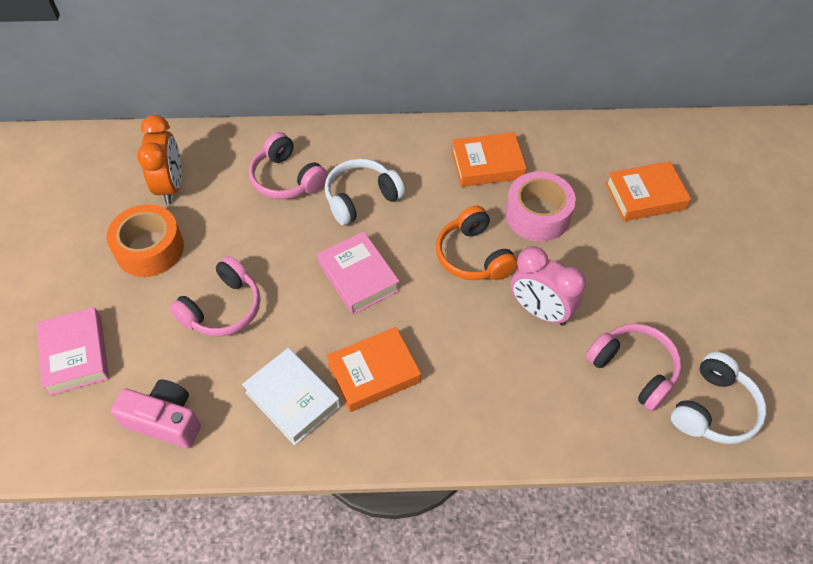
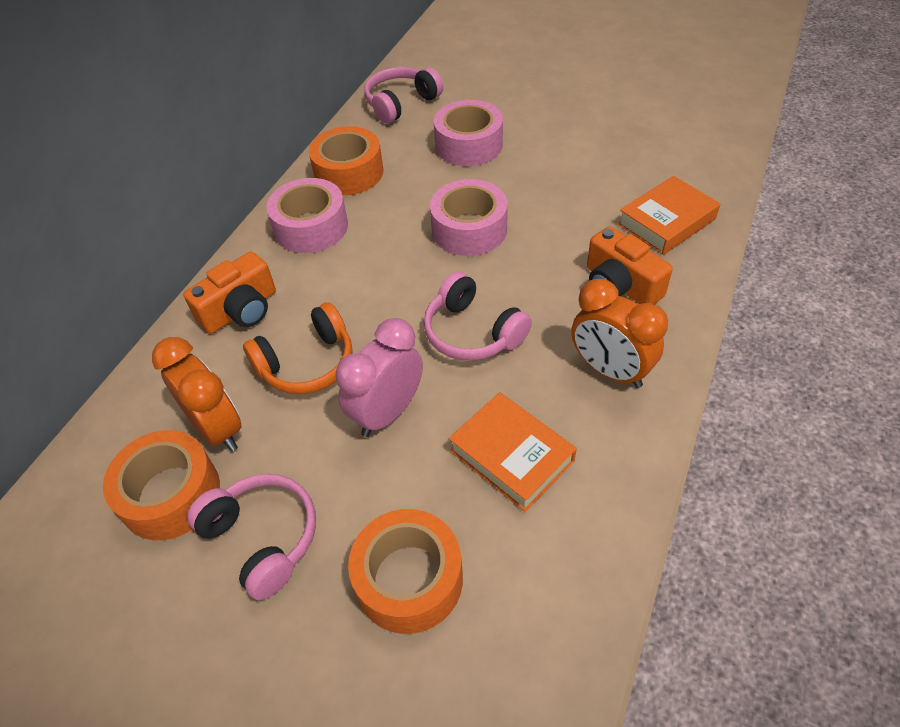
orange book: 3 -> 2
orange camera: 0 -> 2
orange clock: 1 -> 2
orange tape: 1 -> 3
pink book: 2 -> 0
pink camera: 1 -> 0
pink tape: 1 -> 3
white book: 1 -> 0
white headphones: 2 -> 0

